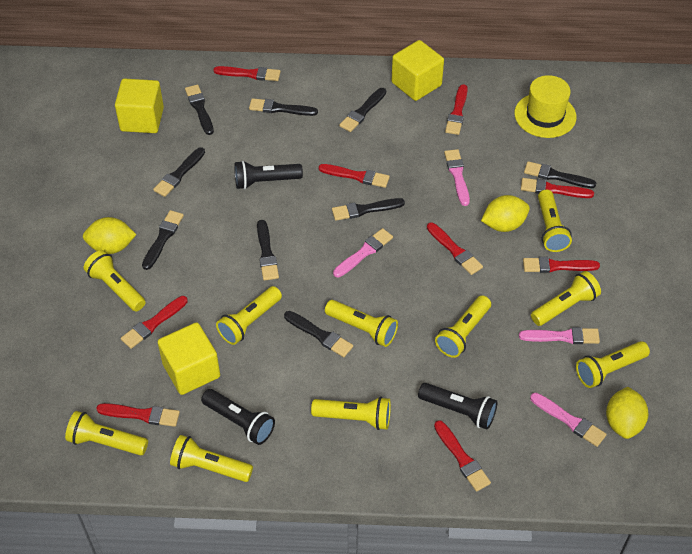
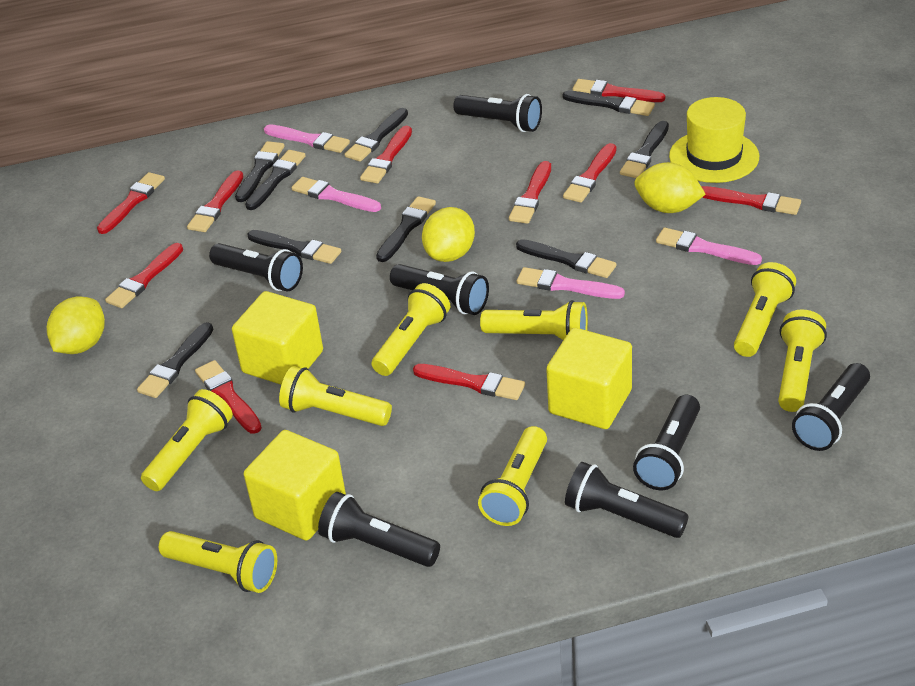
black flashlight: 3 -> 7
red brush: 9 -> 10
yellow flashlight: 10 -> 8

